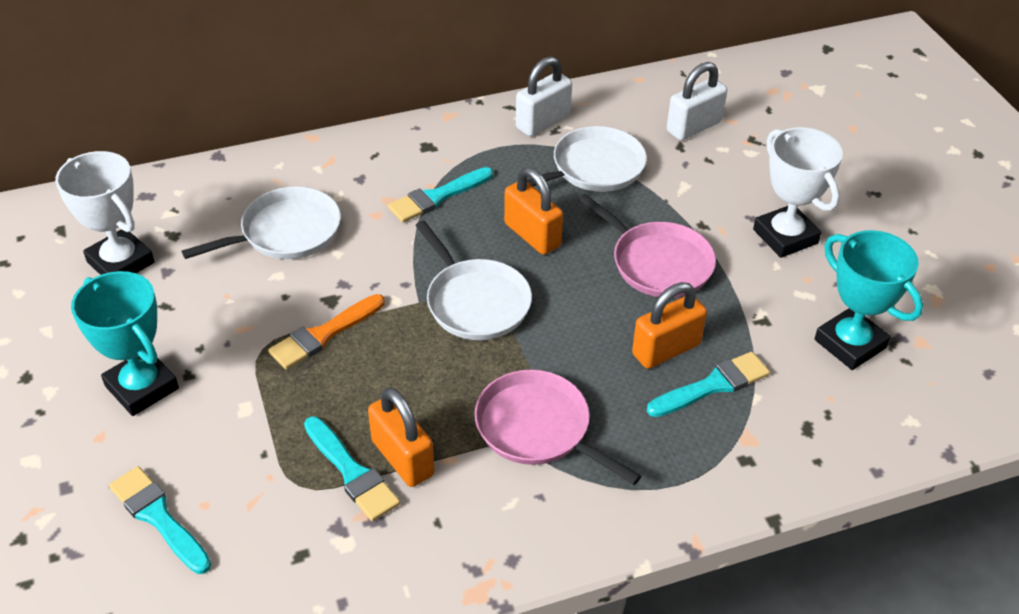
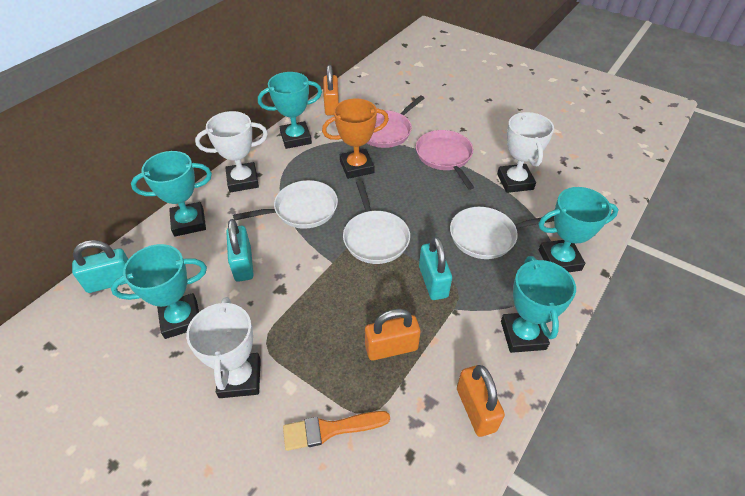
orange trophy: 0 -> 1
turquoise brush: 4 -> 0
turquoise padlock: 0 -> 3
turquoise trophy: 2 -> 5
white padlock: 2 -> 0
white trophy: 2 -> 3

